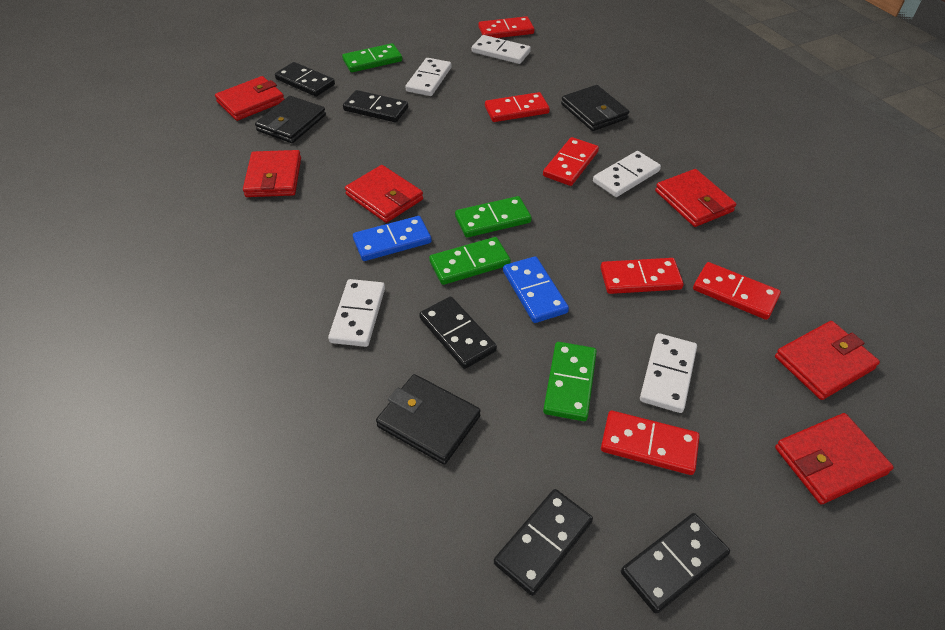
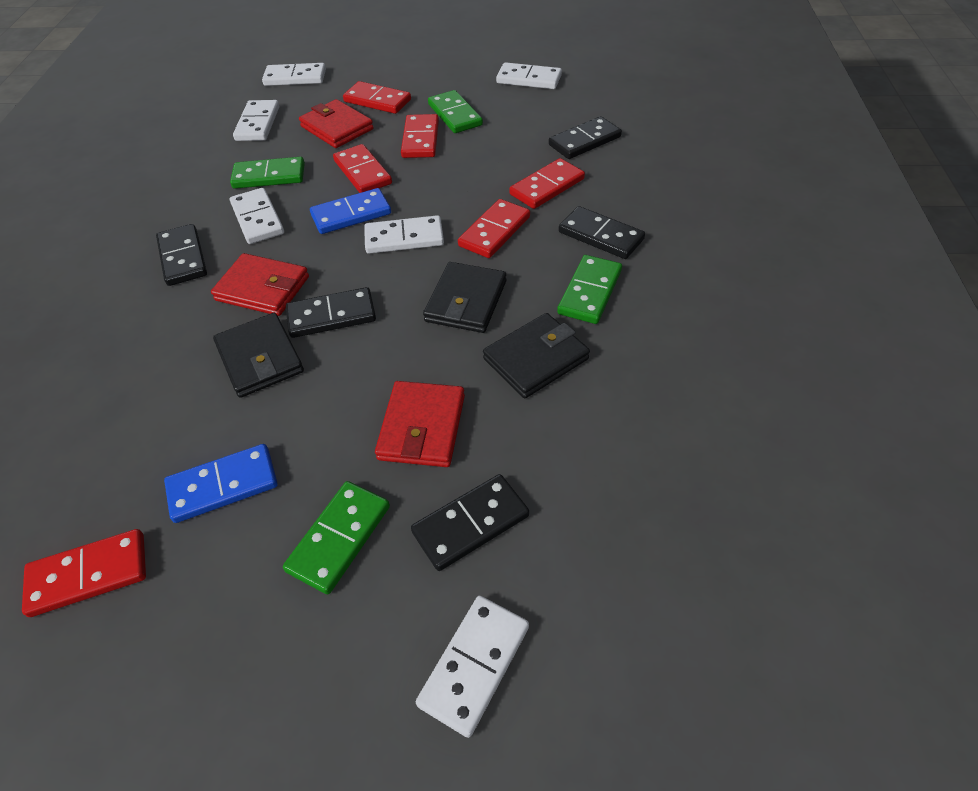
red wallet: 6 -> 3
white domino: 5 -> 6

